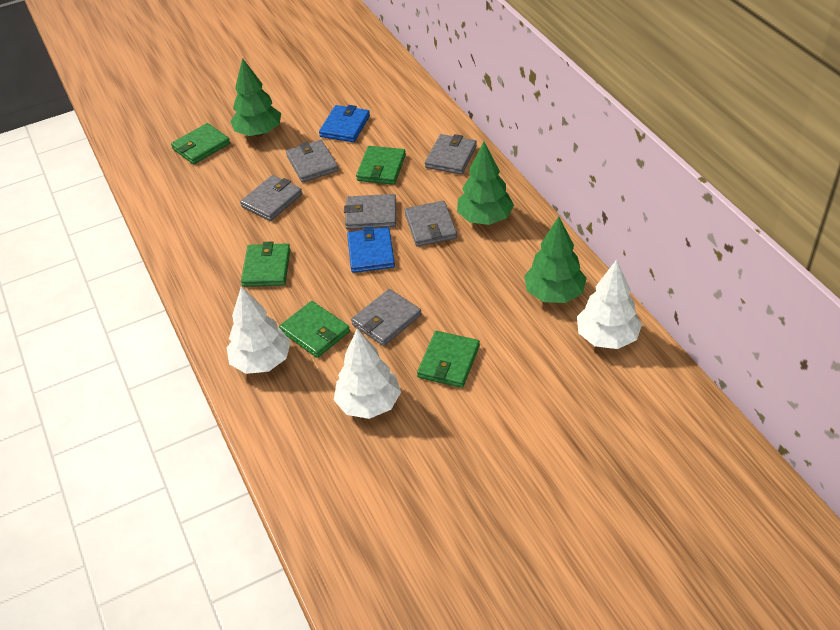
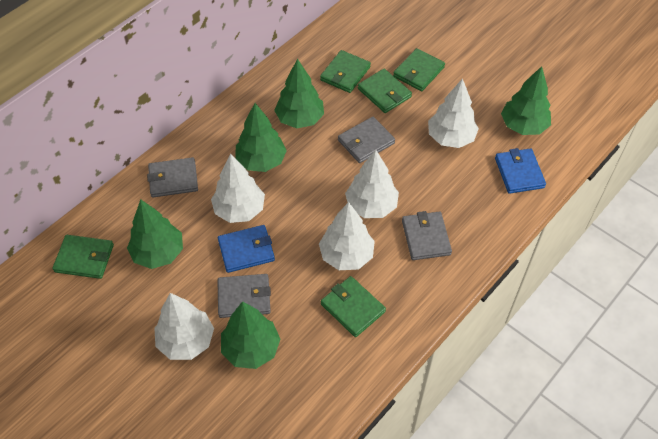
green tree: 3 -> 5
grey wallet: 6 -> 4
white tree: 3 -> 5

